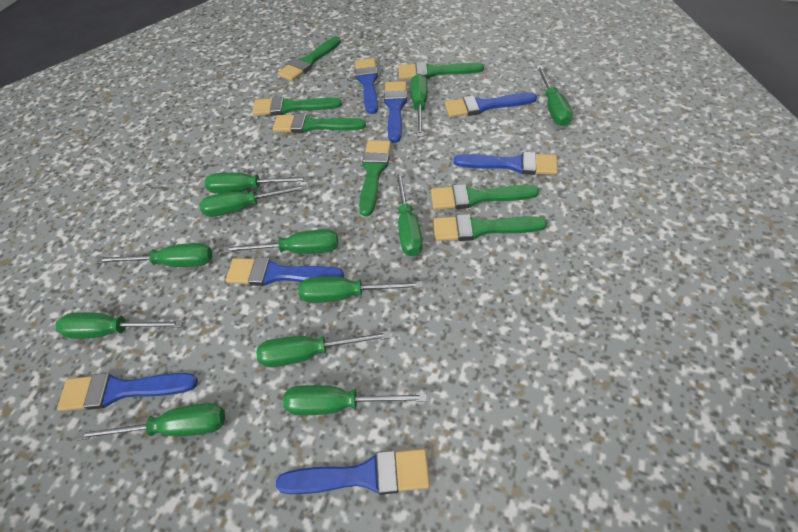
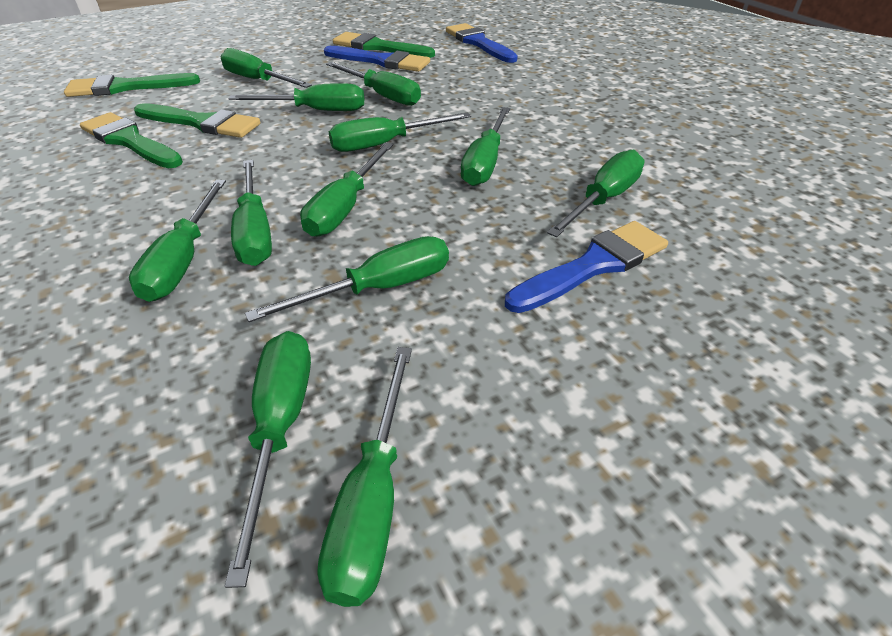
blue brush: 7 -> 3
green brush: 7 -> 4

